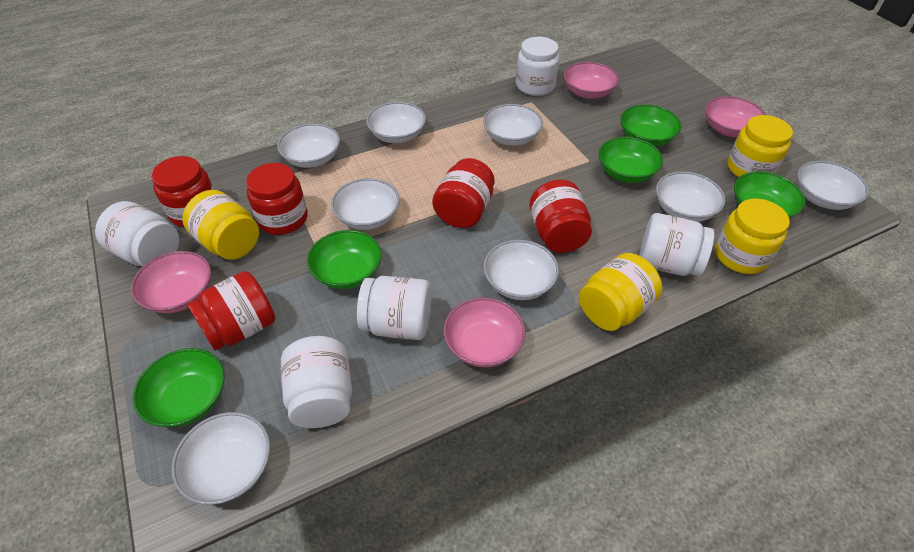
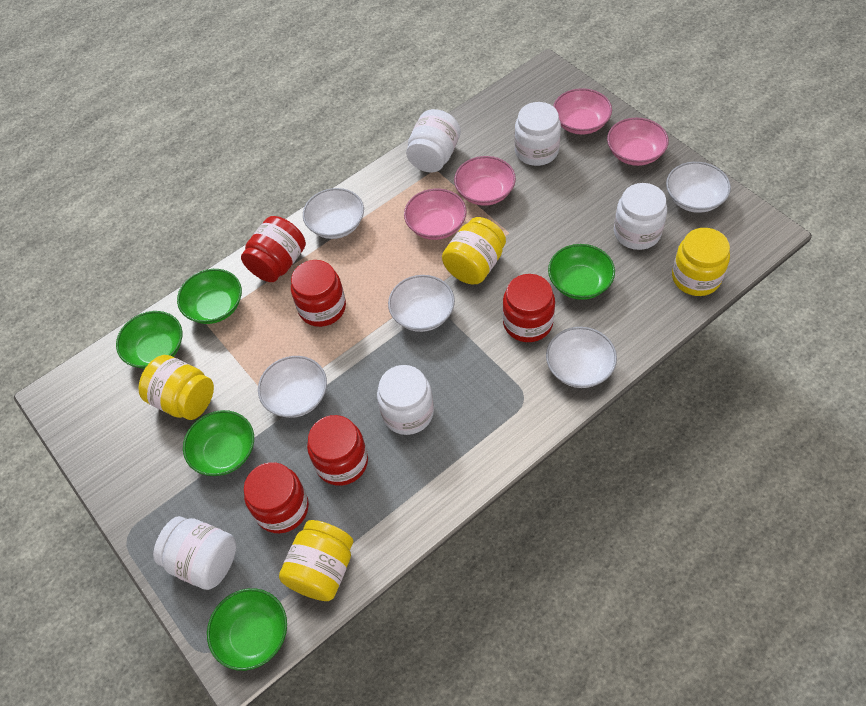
white bowl: 8 -> 5

